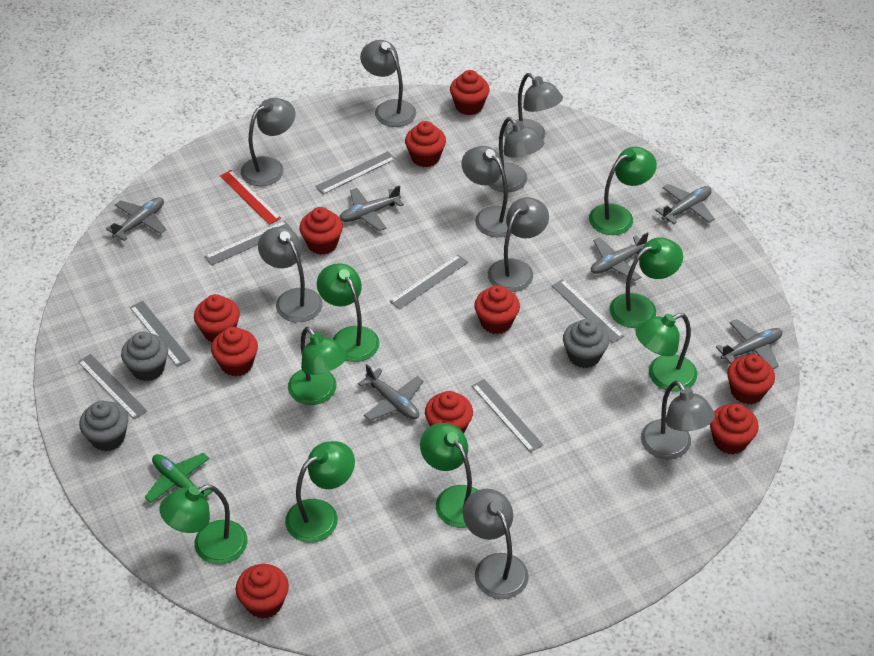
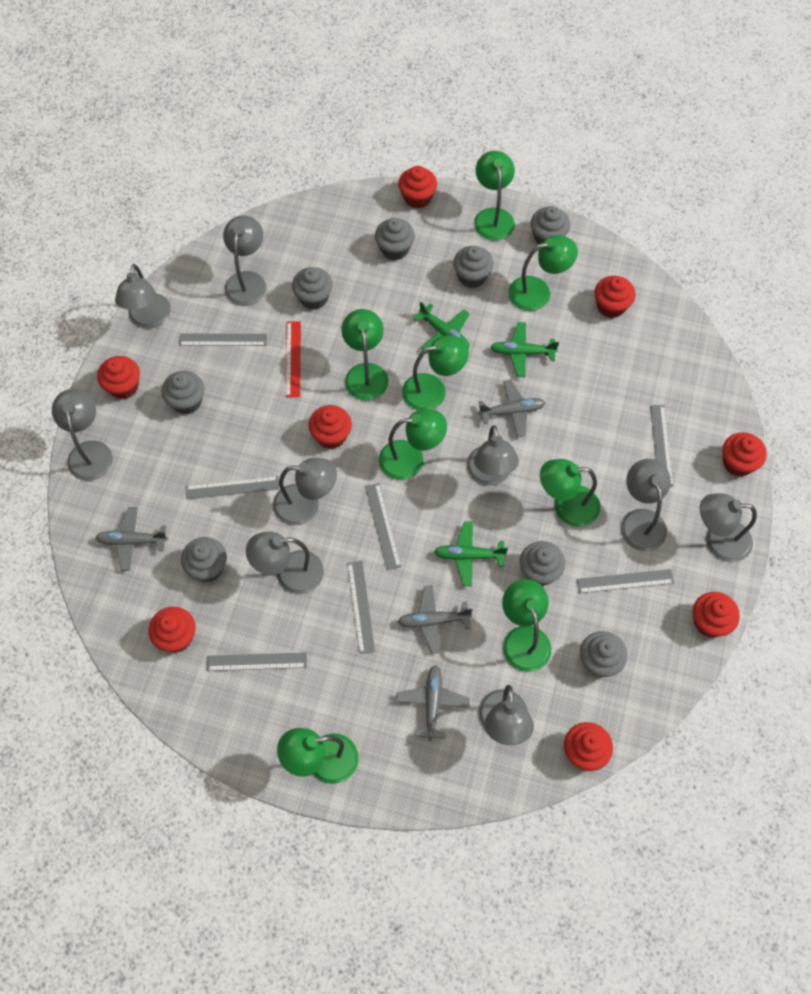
green plane: 1 -> 3
grey cupcake: 3 -> 8
grey plane: 6 -> 4
red cupcake: 10 -> 8

